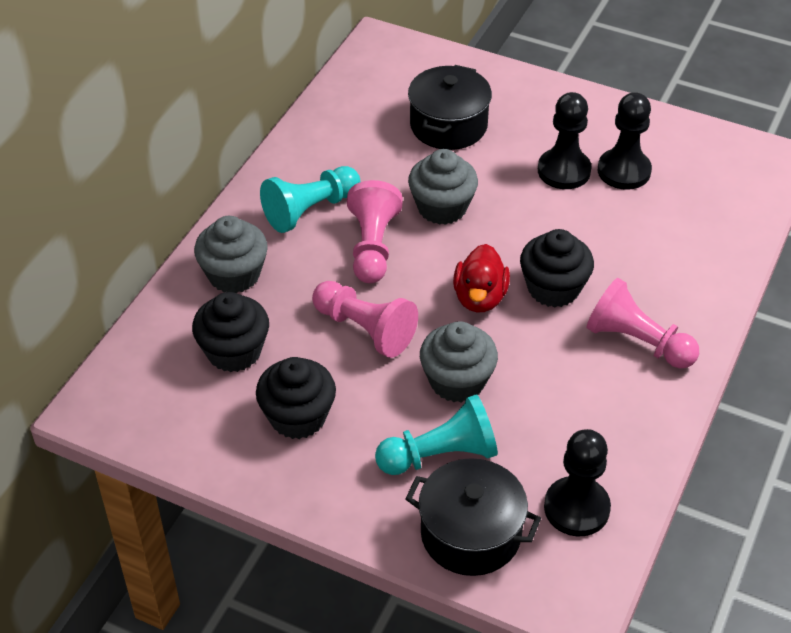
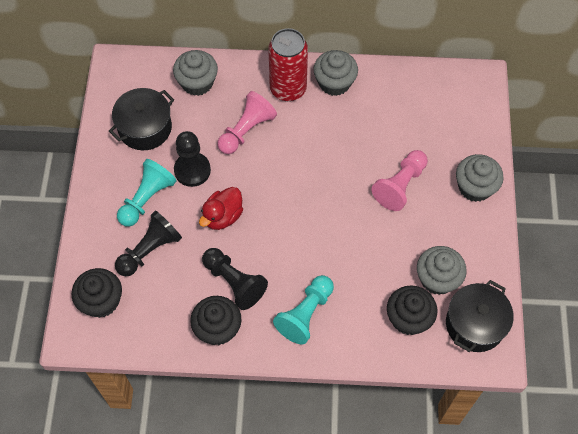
grey cupcake: 3 -> 4
pink pawn: 3 -> 2
red can: 0 -> 1

